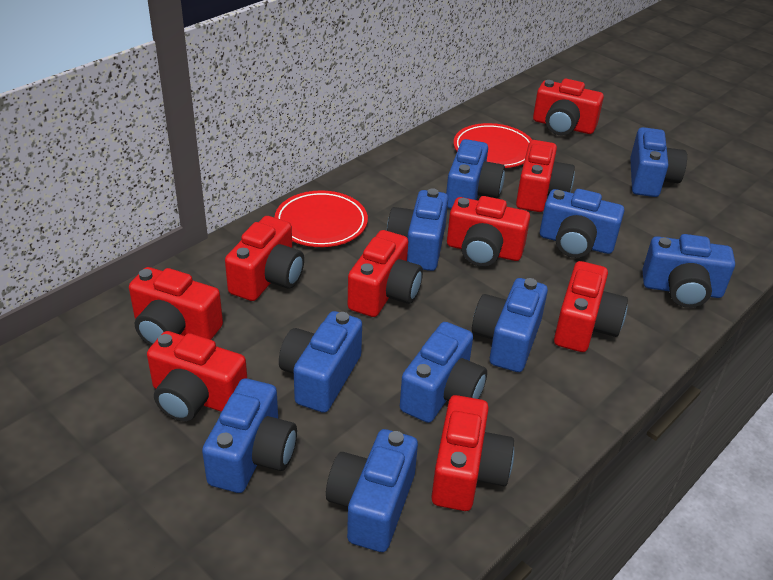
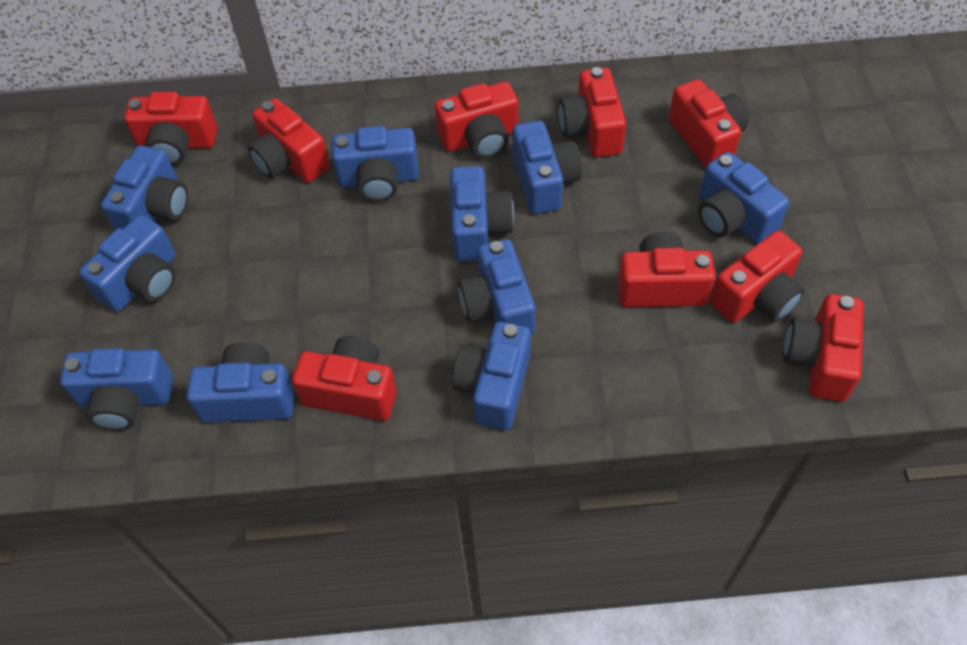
red plate: 2 -> 0

